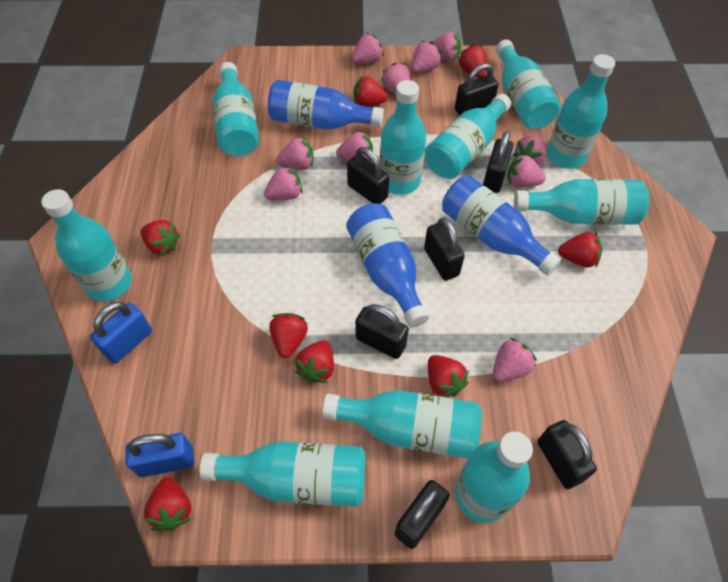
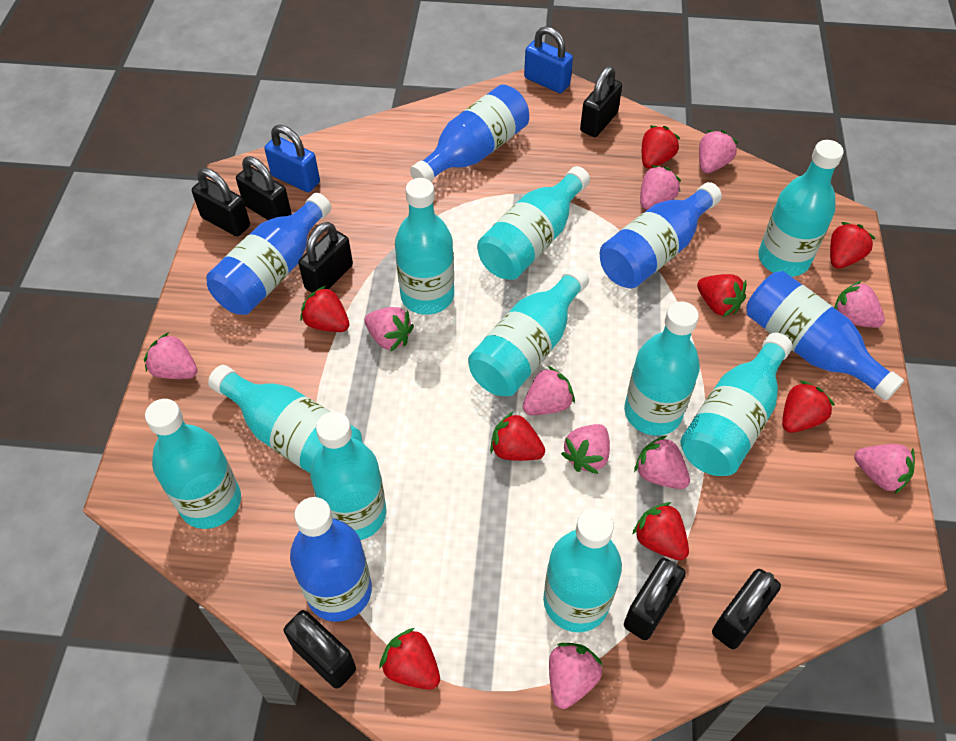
blue bottle: 3 -> 5

